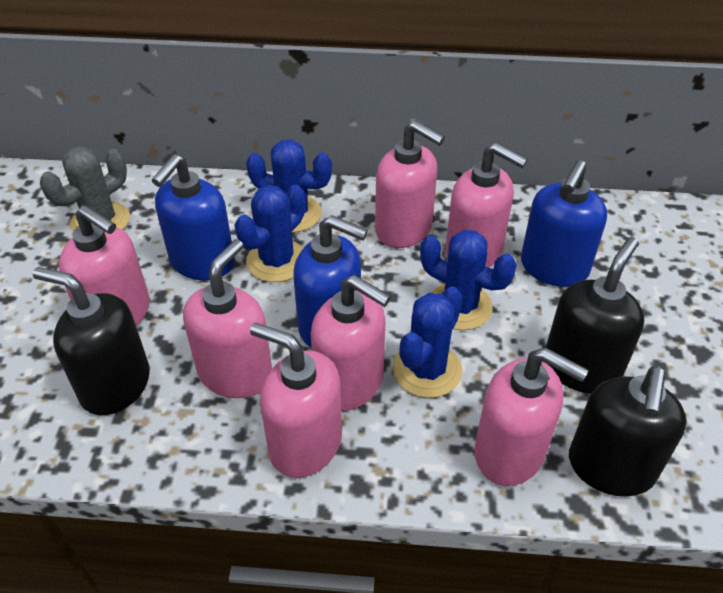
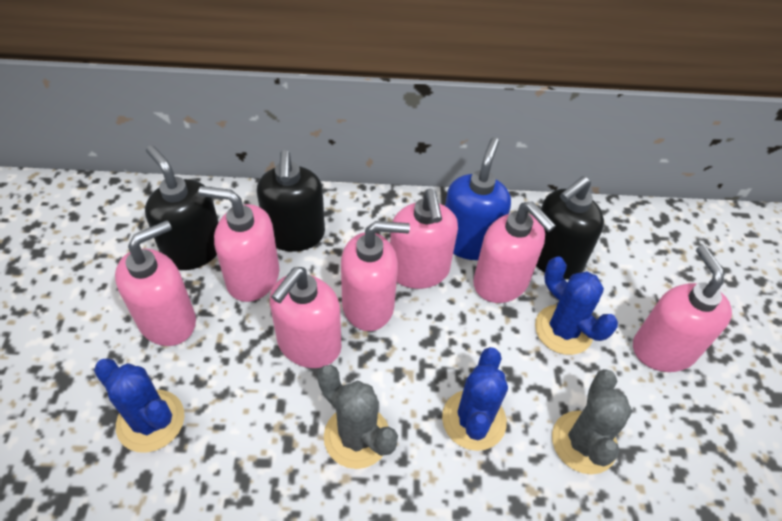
blue cactus: 4 -> 3
blue soap dispenser: 3 -> 1
grey cactus: 1 -> 2

